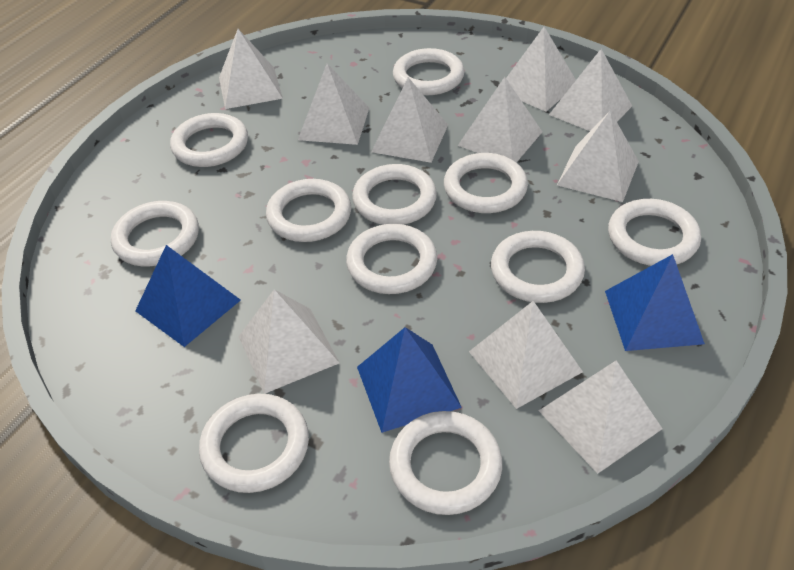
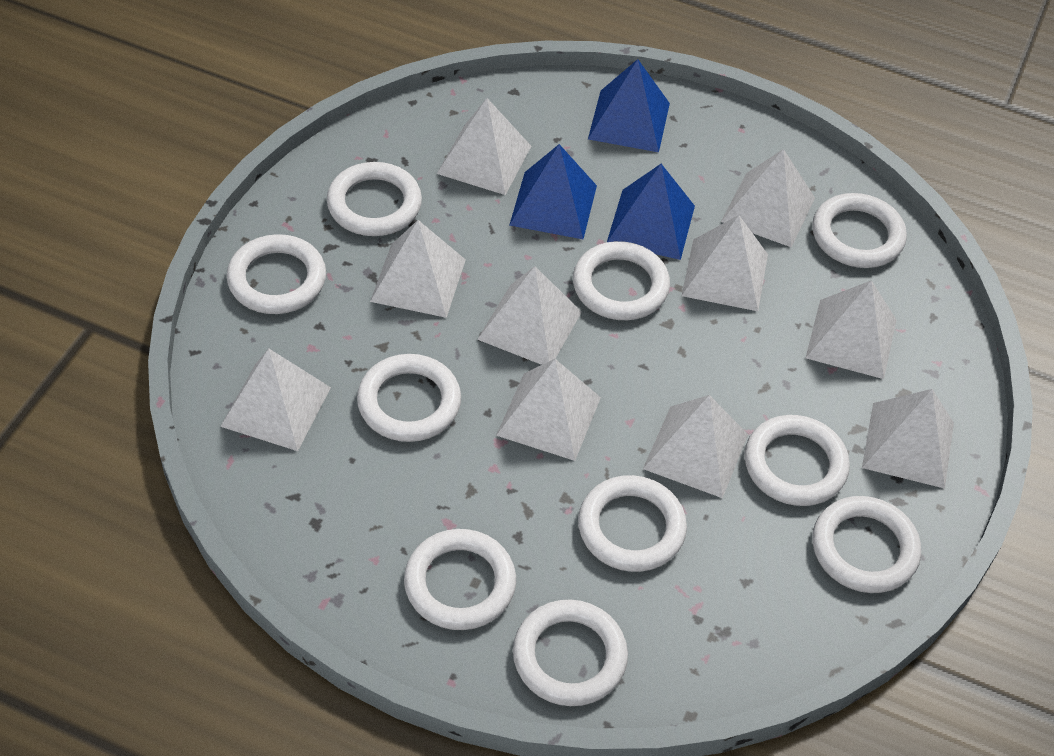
white ring: 11 -> 10

